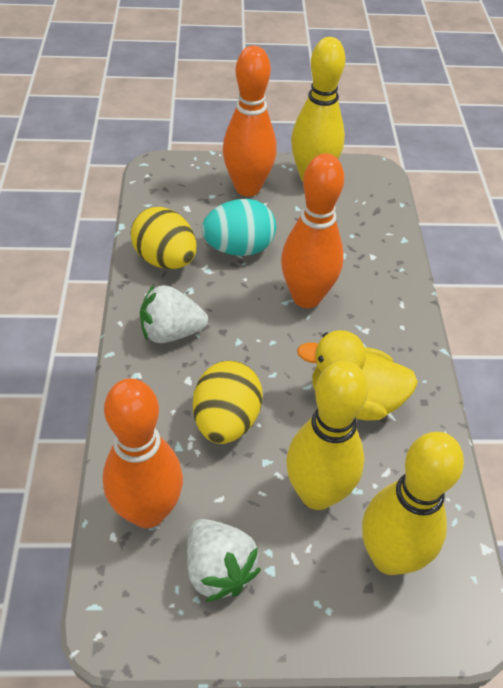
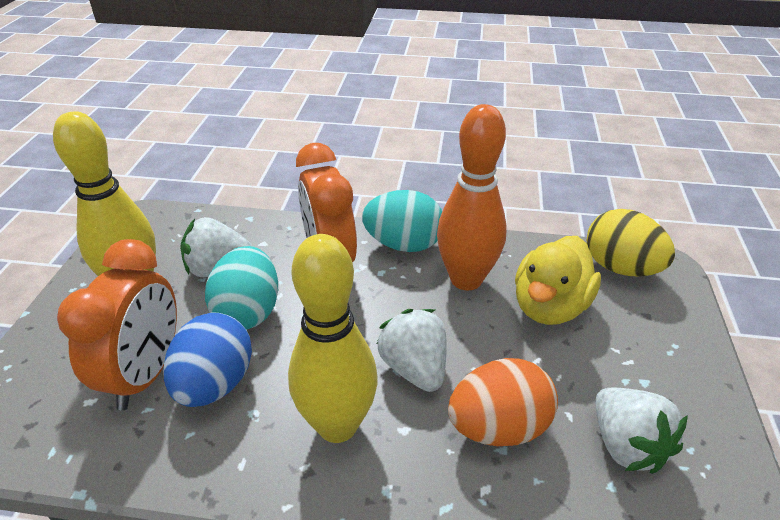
blue egg: 0 -> 1
orange bowling pin: 3 -> 1
orange clock: 0 -> 2
orange egg: 0 -> 1
turquoise egg: 1 -> 2
white strawberry: 2 -> 3
yellow bowling pin: 3 -> 2
yellow egg: 2 -> 1

